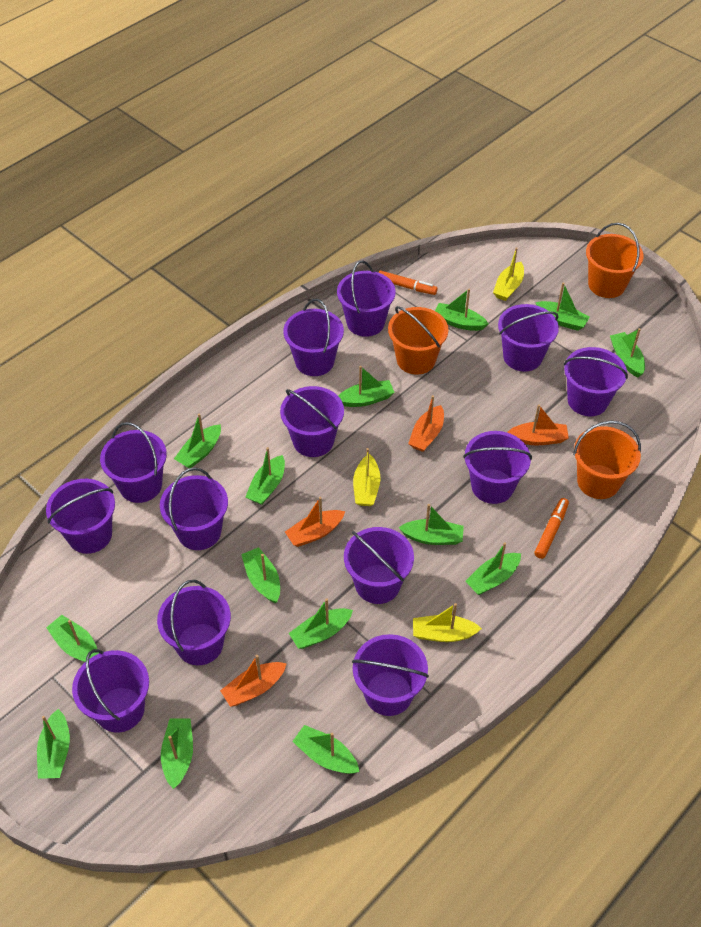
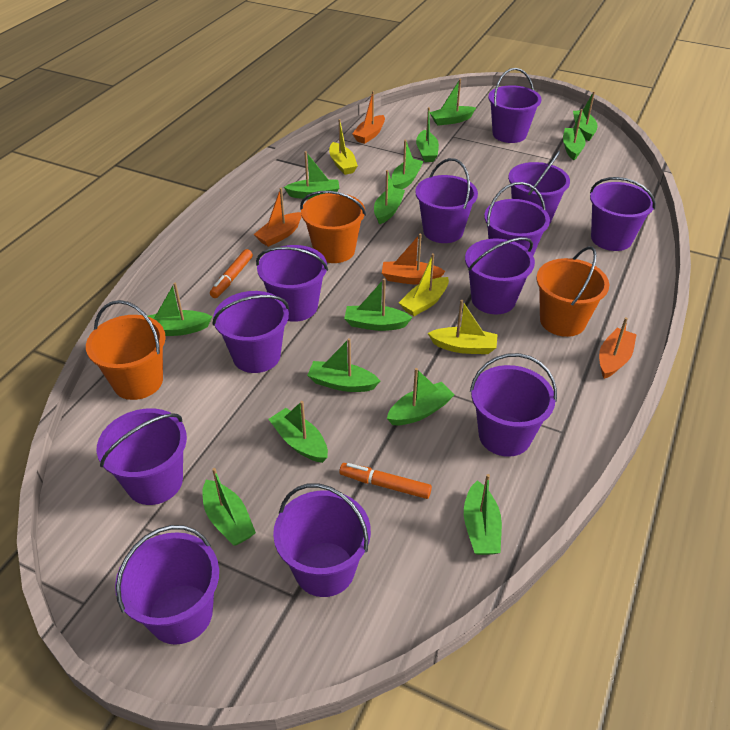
purple bucket: 13 -> 12

